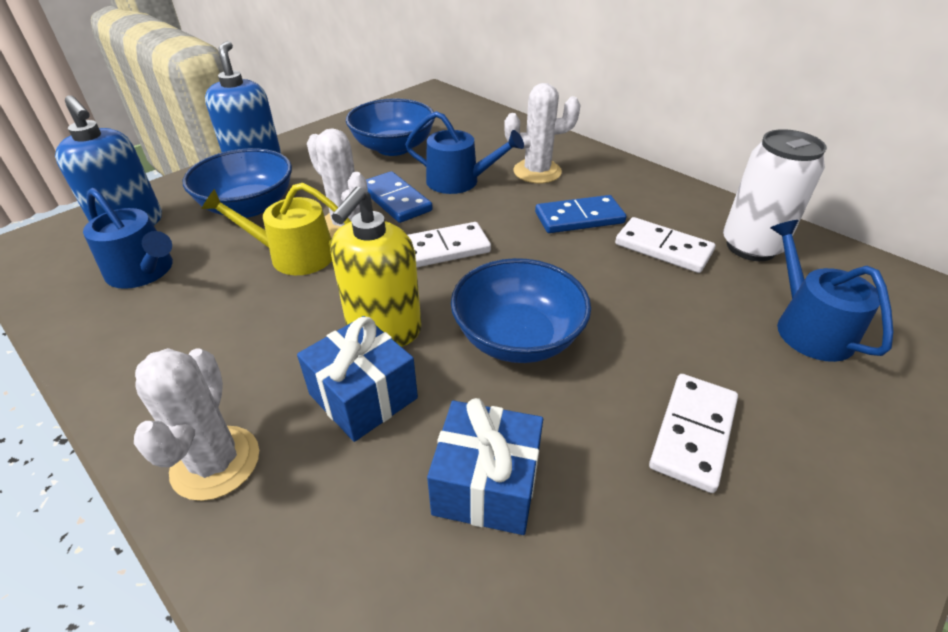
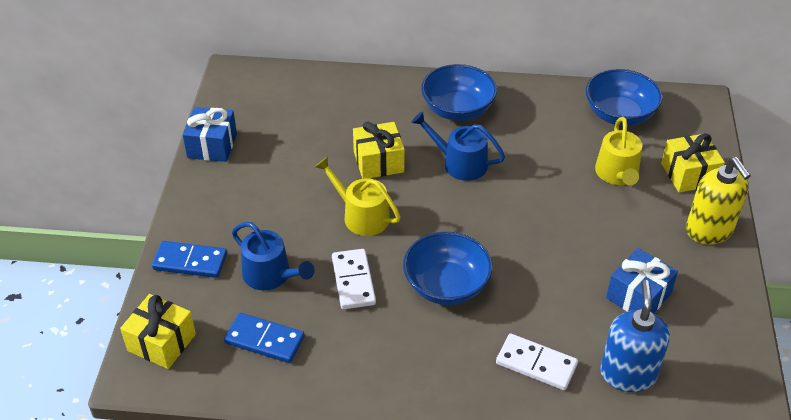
blue soap dispenser: 2 -> 1
blue watering can: 3 -> 2
white cactus: 3 -> 0
white can: 1 -> 0
white domino: 3 -> 2
yellow gift: 0 -> 3
yellow watering can: 1 -> 2

